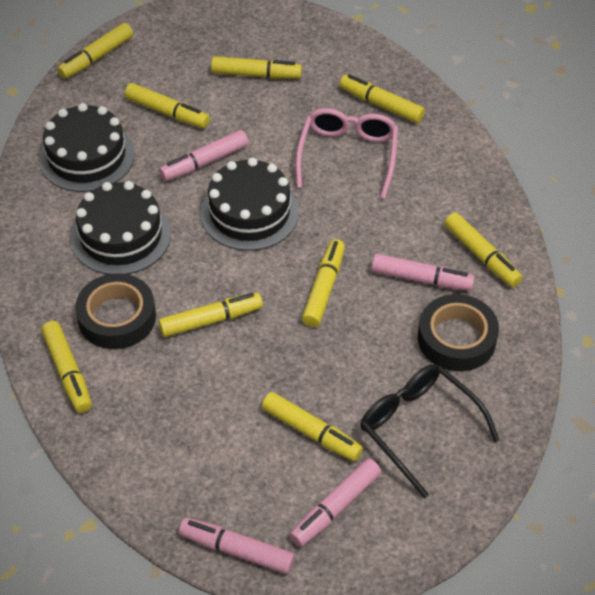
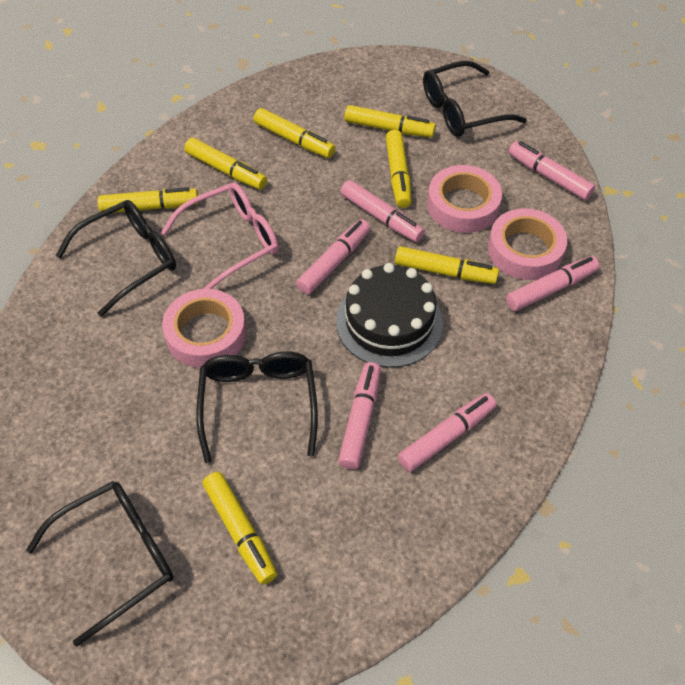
black cake: 3 -> 1
black glasses: 1 -> 4
black tape: 2 -> 0
pink marker: 4 -> 6
pink tape: 0 -> 3
yellow marker: 9 -> 7

